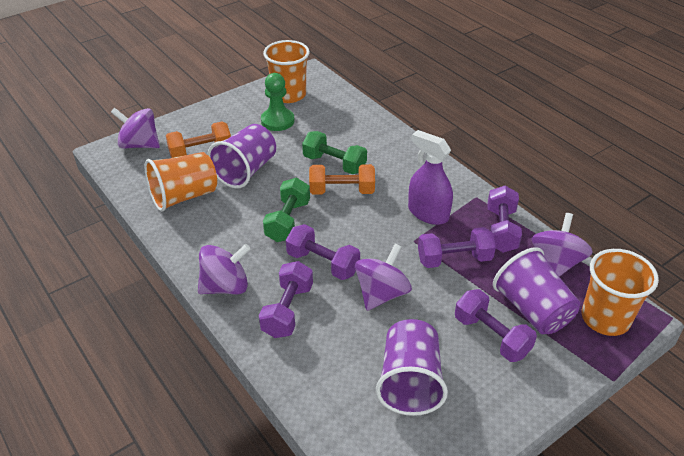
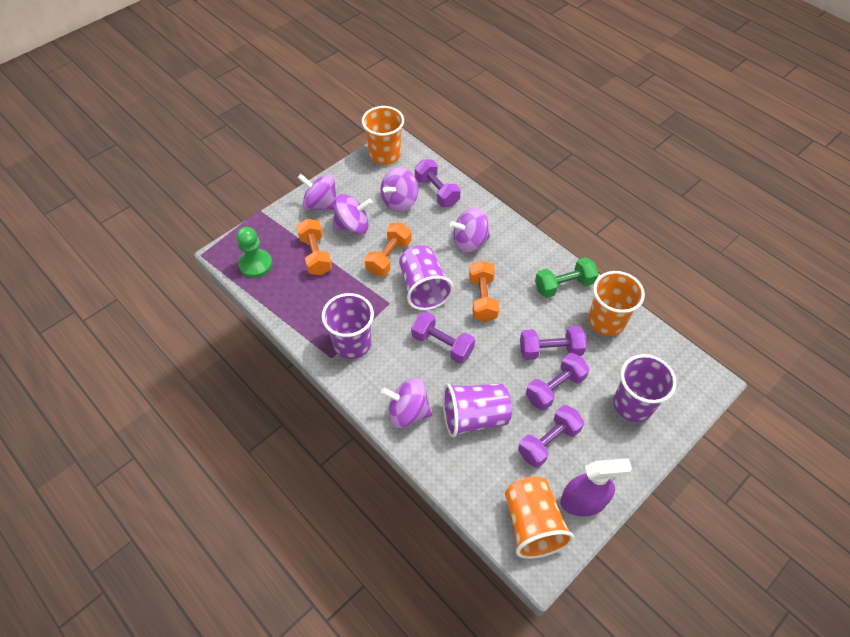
green dumbbell: 2 -> 1
orange dumbbell: 2 -> 3
purple cup: 3 -> 4
purple spinning top: 4 -> 5

